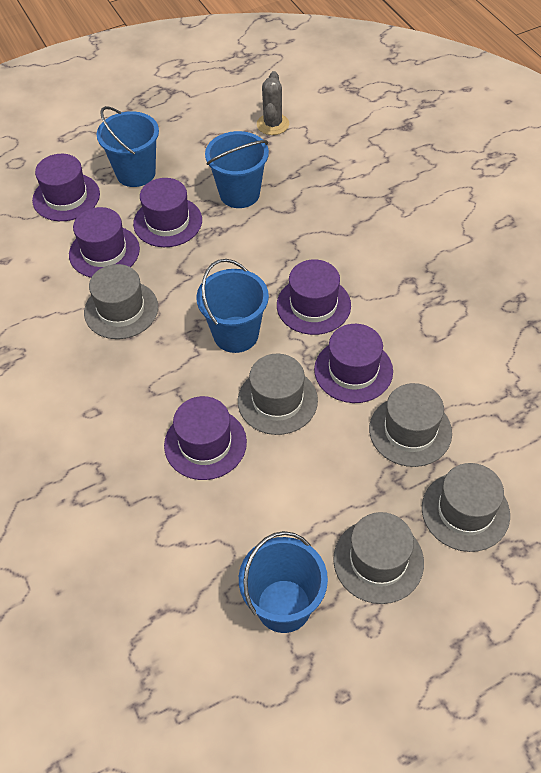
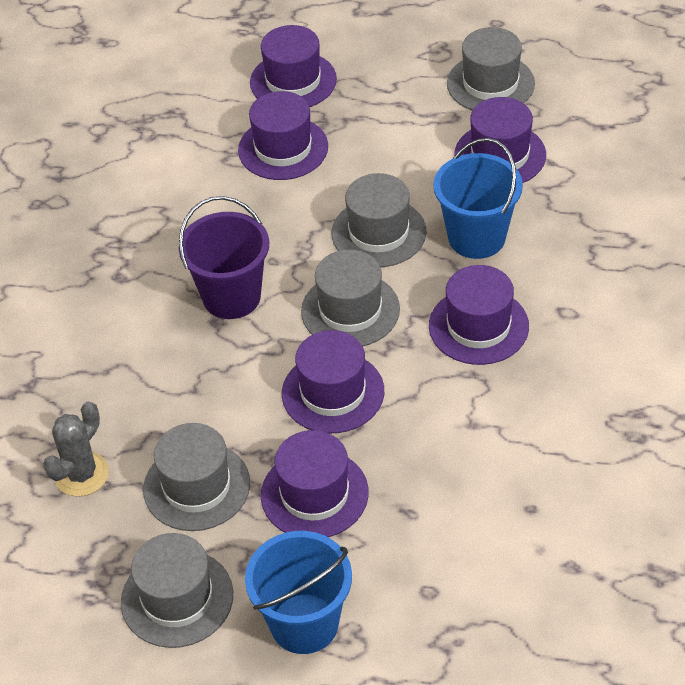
blue bucket: 4 -> 2
purple bucket: 0 -> 1

